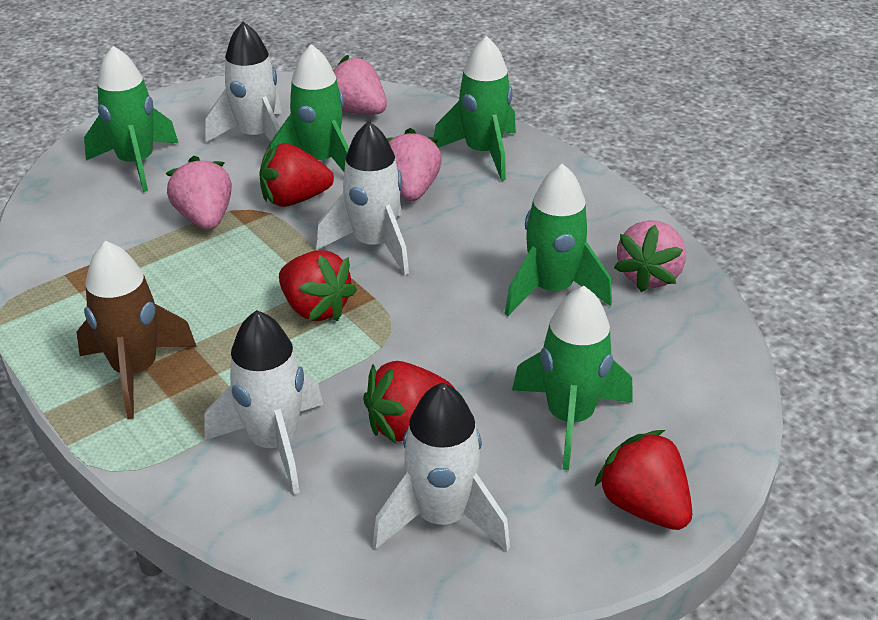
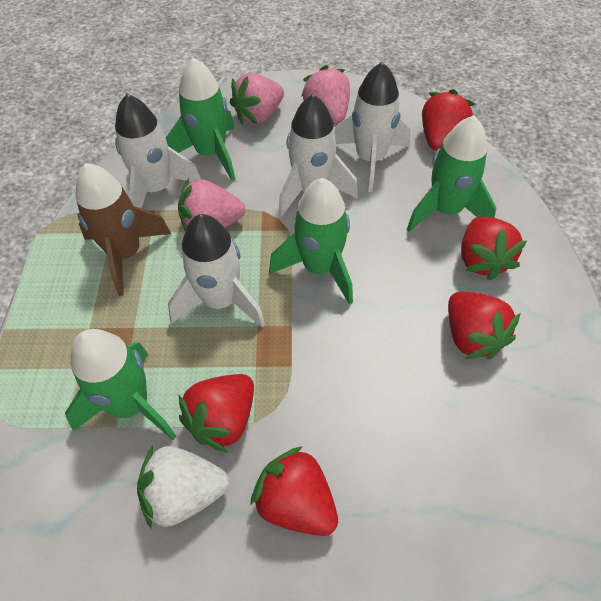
green rocket: 5 -> 4
pink strawberry: 4 -> 3
red strawberry: 4 -> 5
white strawberry: 0 -> 1

